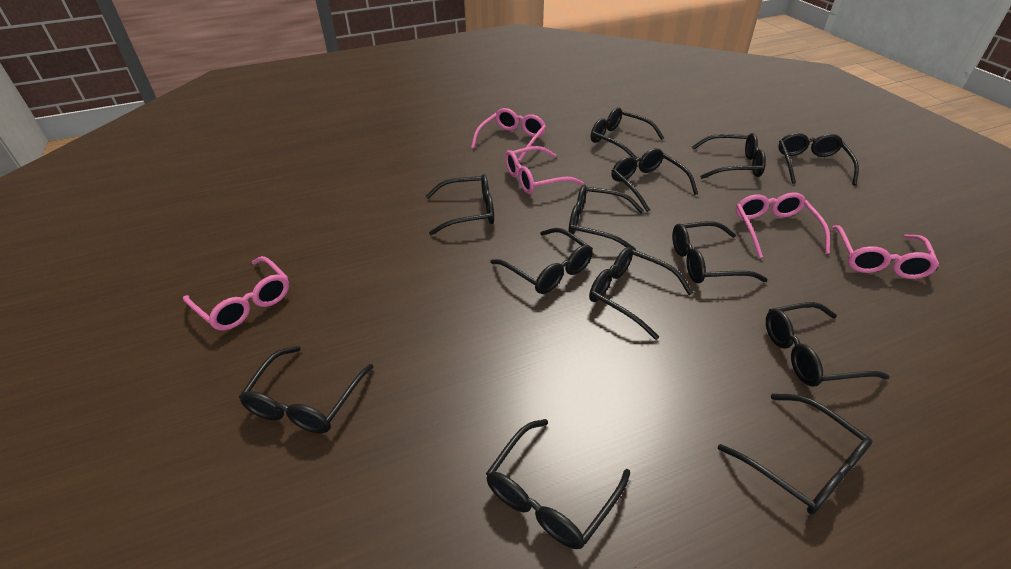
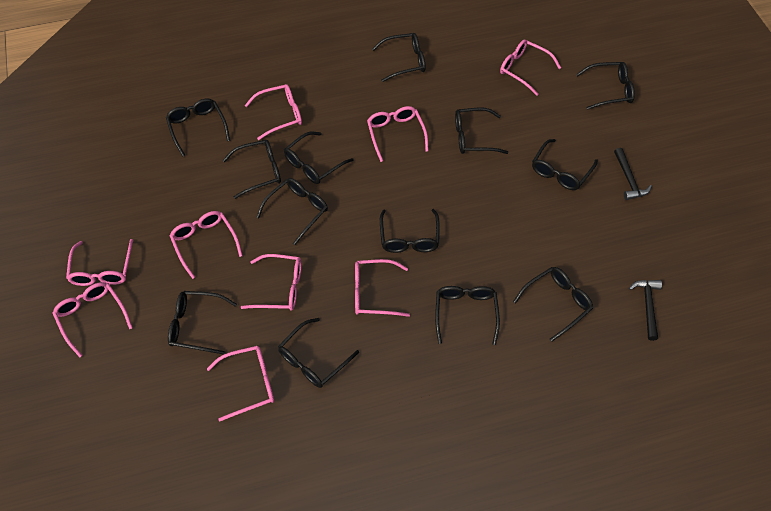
black hammer: 0 -> 2
pink glasses: 5 -> 9

